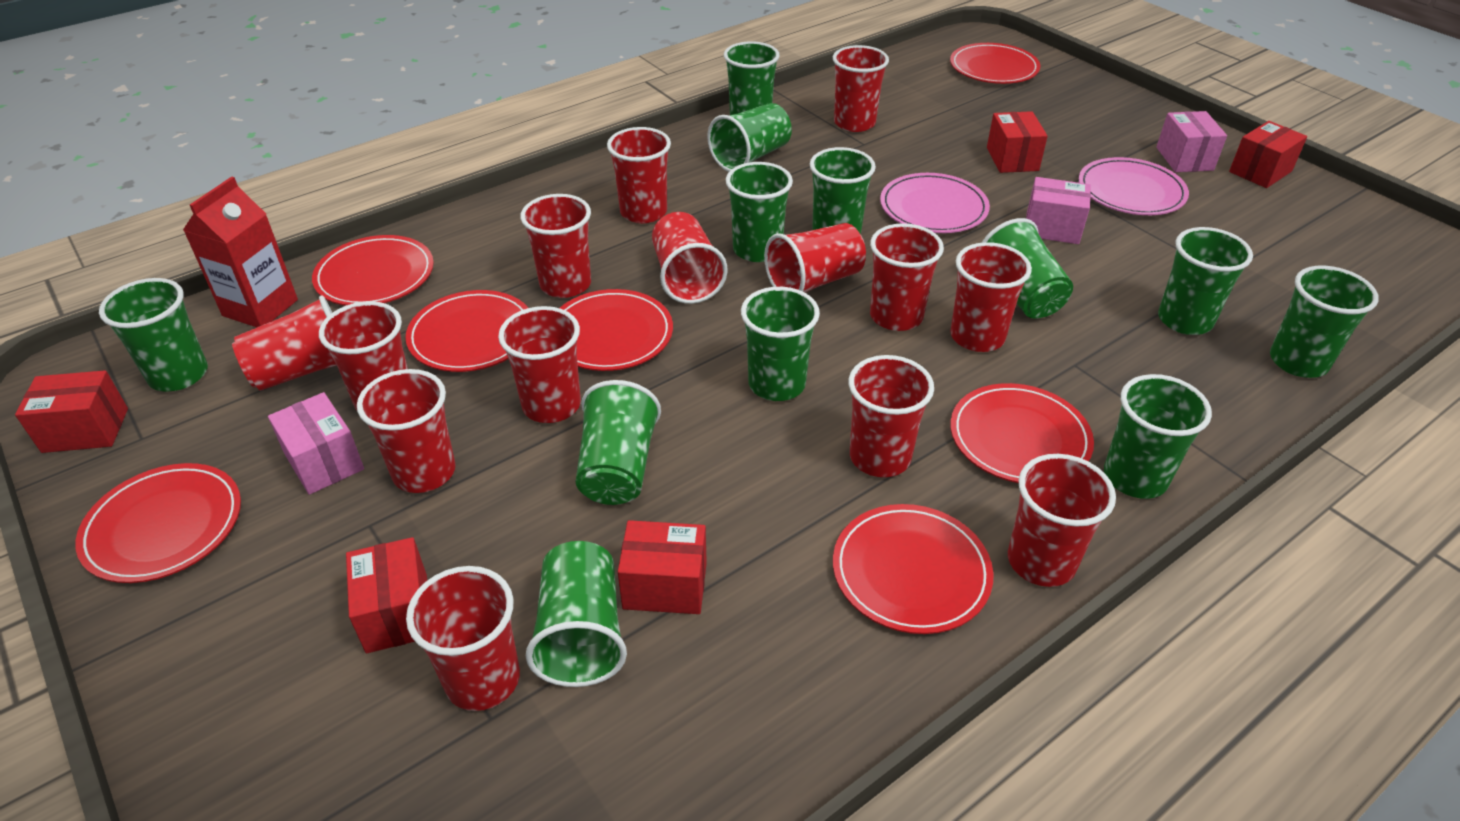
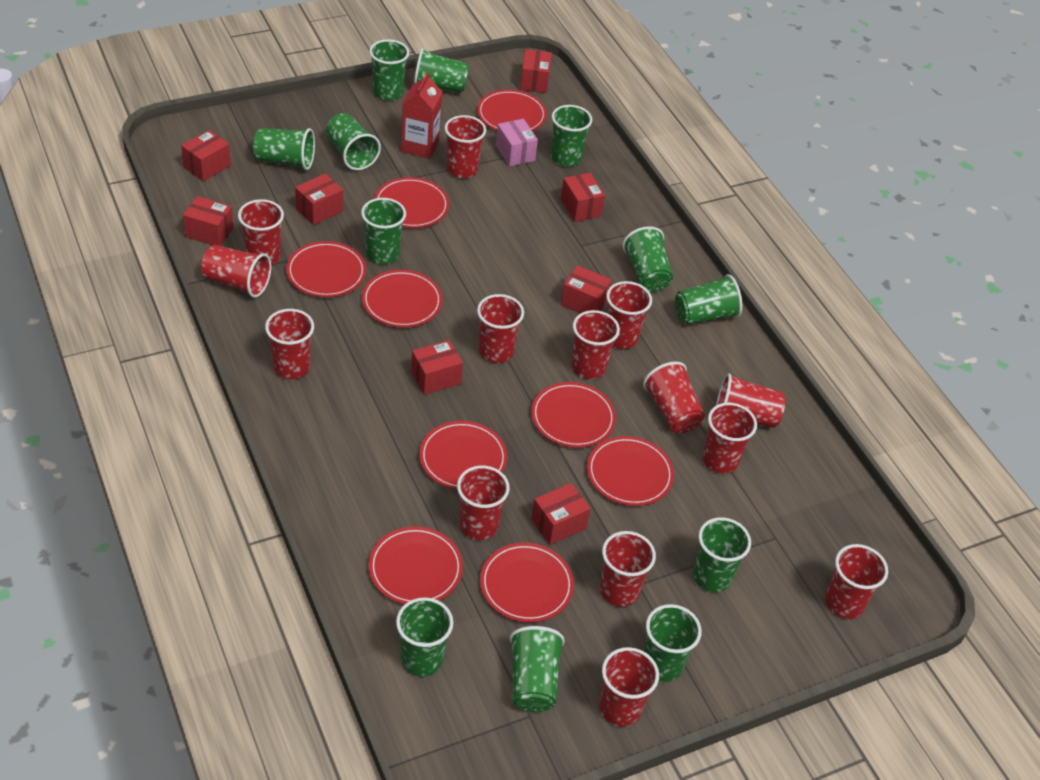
pink box: 3 -> 1
pink plate: 2 -> 0
red box: 5 -> 8
red plate: 7 -> 9

